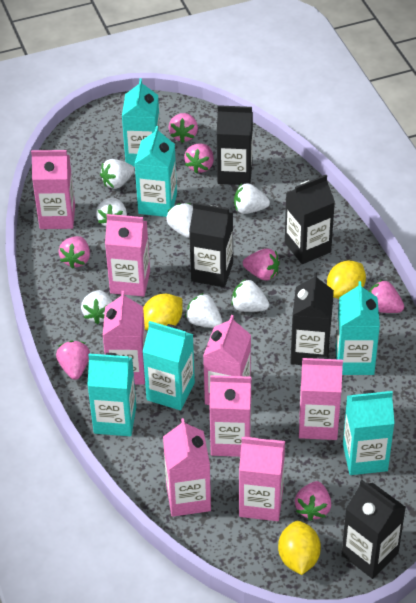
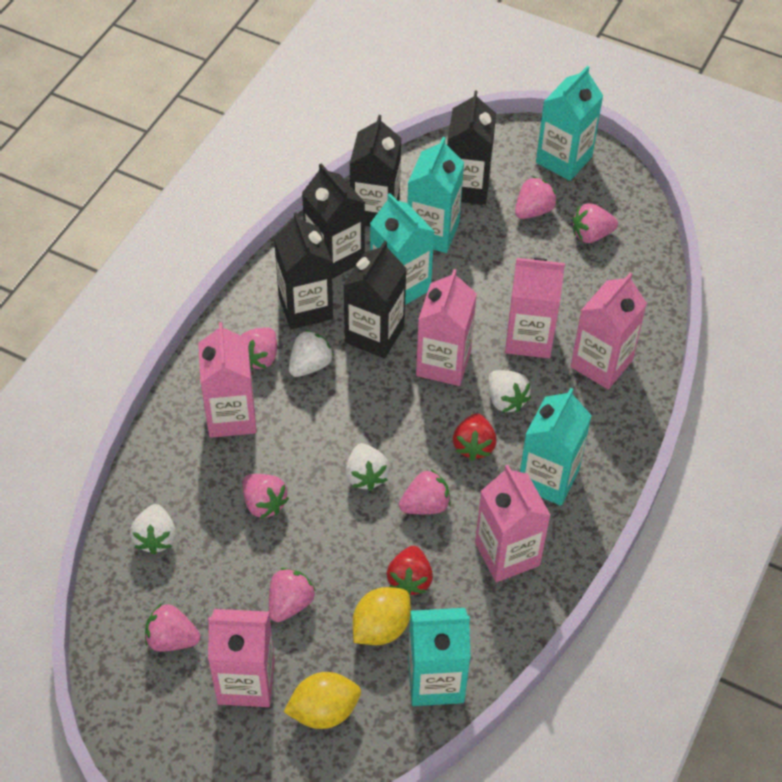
pink carton: 8 -> 6
red strawberry: 0 -> 2
turquoise carton: 6 -> 5
white strawberry: 7 -> 4
yellow lemon: 3 -> 2

